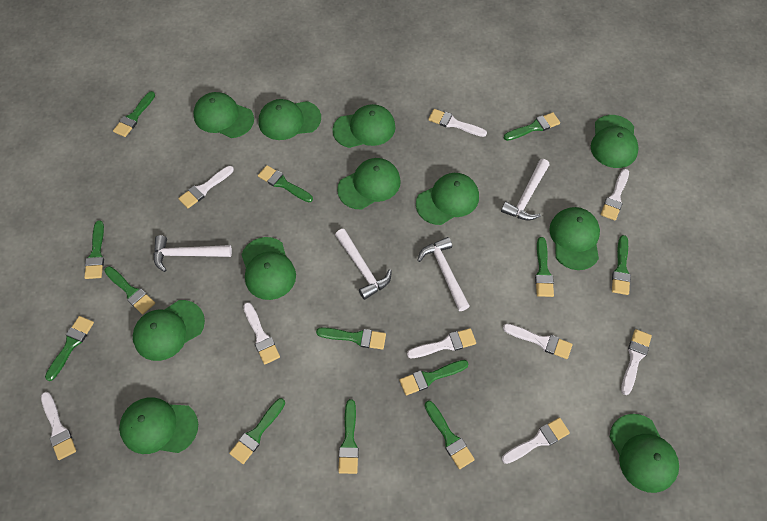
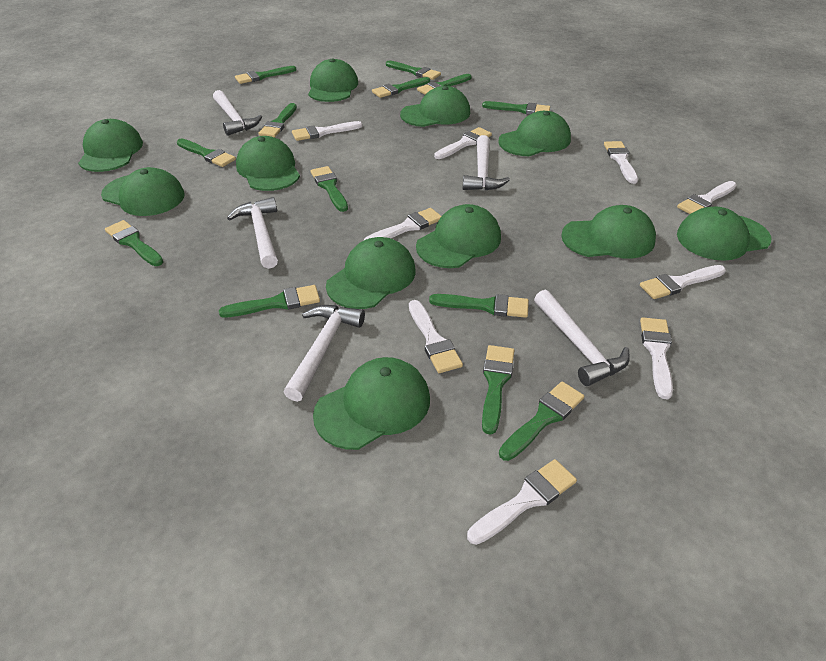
white hammer: 4 -> 5

